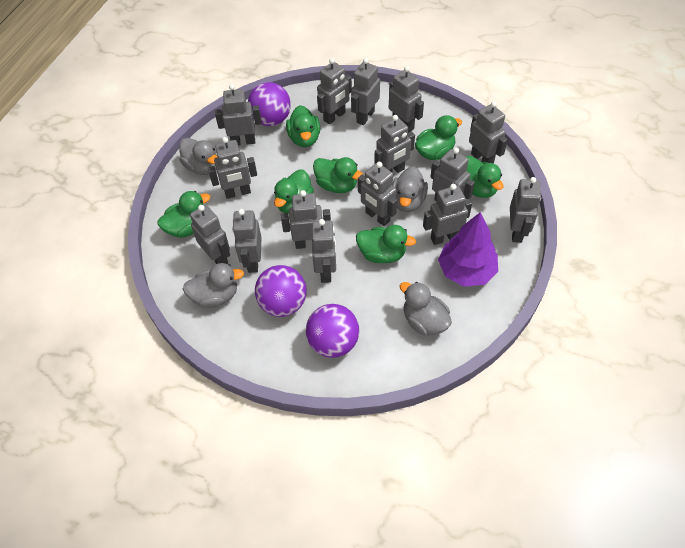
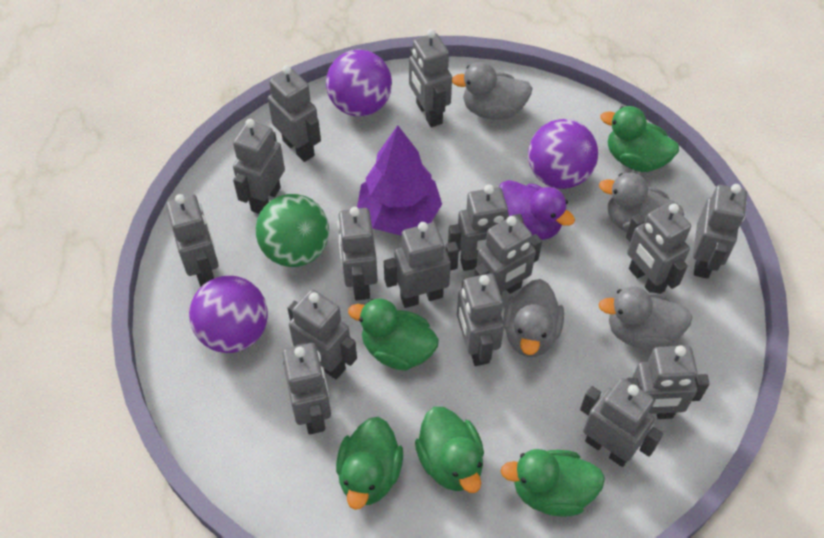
green ball: 0 -> 1
green duck: 7 -> 5
purple duck: 0 -> 1

